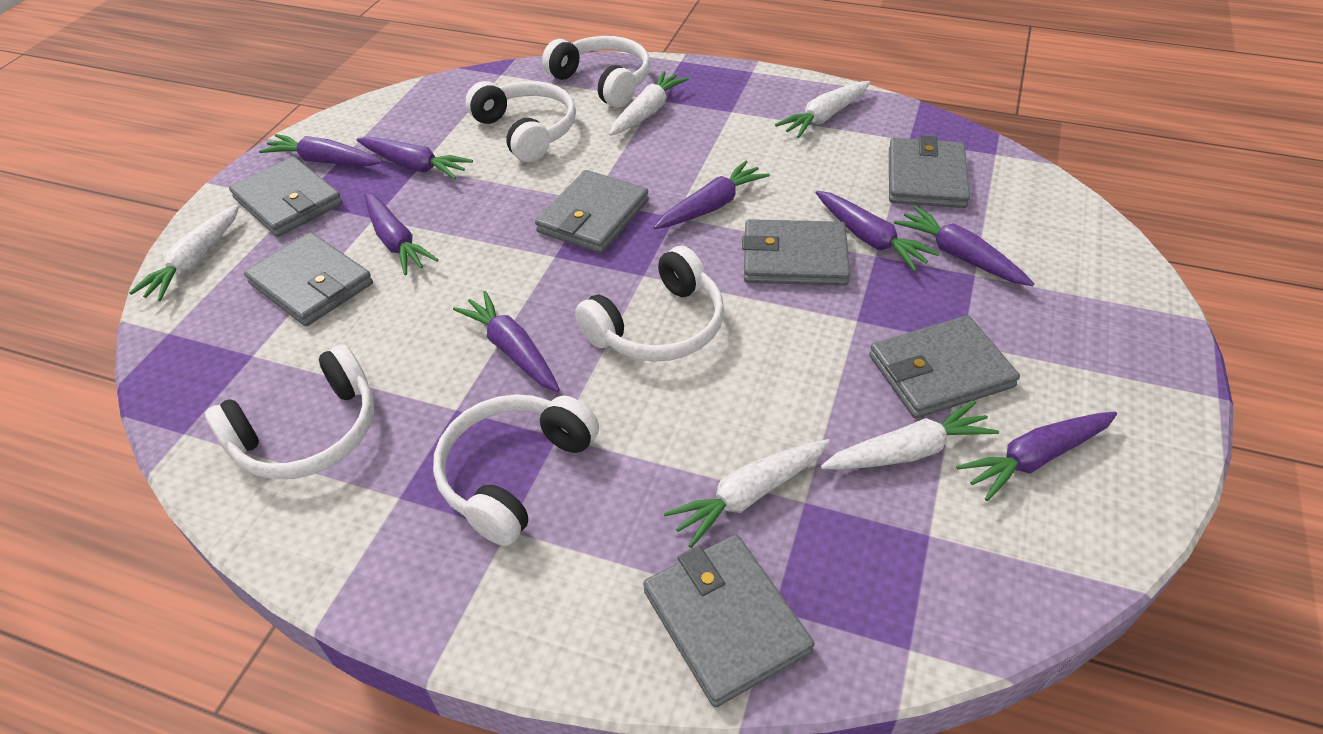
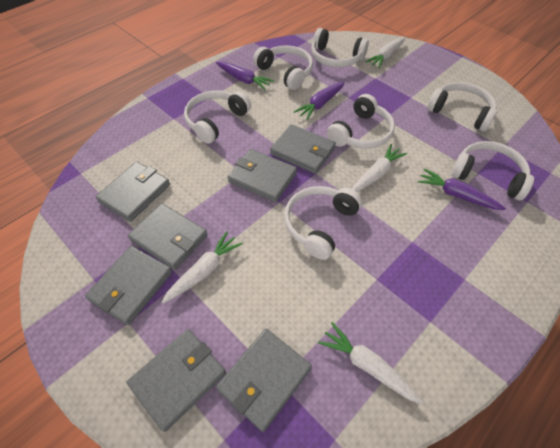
purple carrot: 8 -> 3
white carrot: 5 -> 4
white headphones: 5 -> 7

